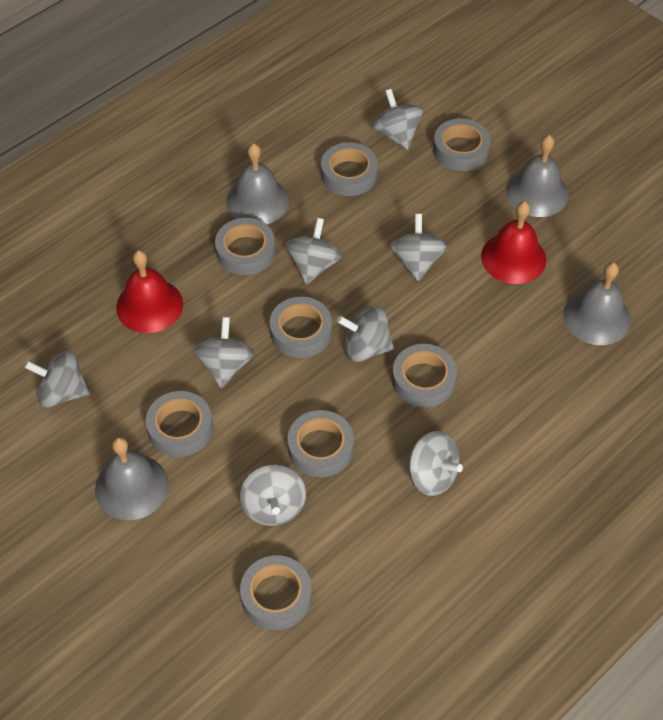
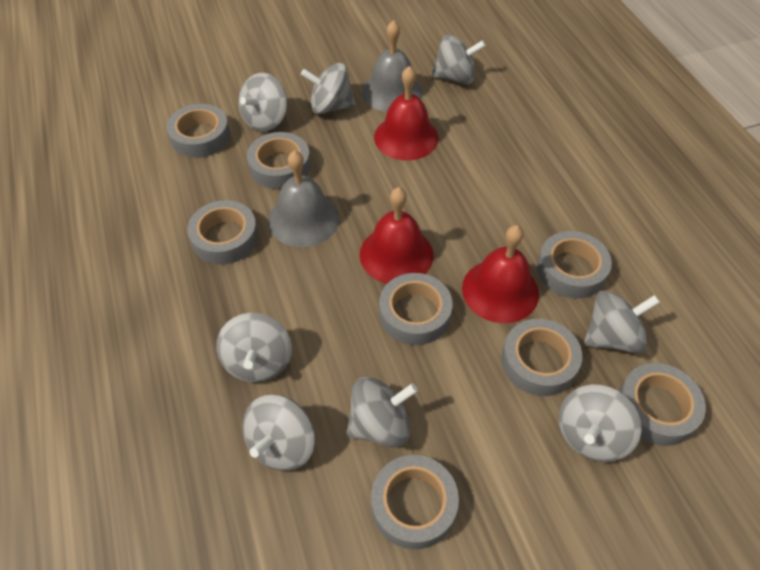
grey bell: 4 -> 2
red bell: 2 -> 3

